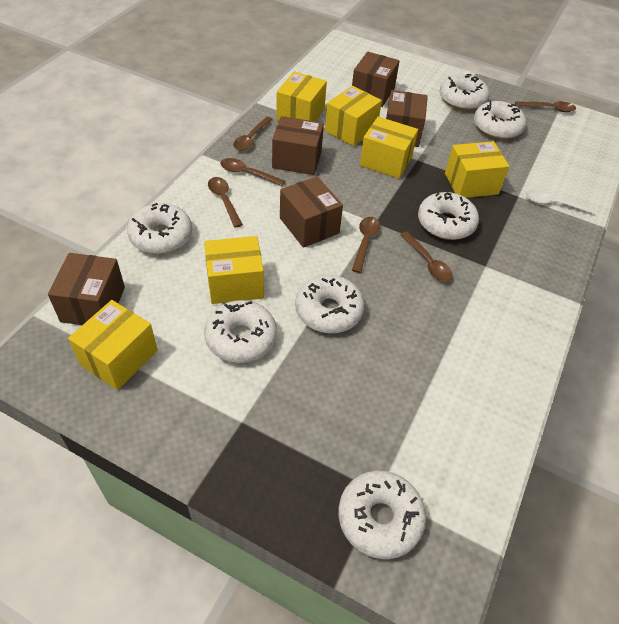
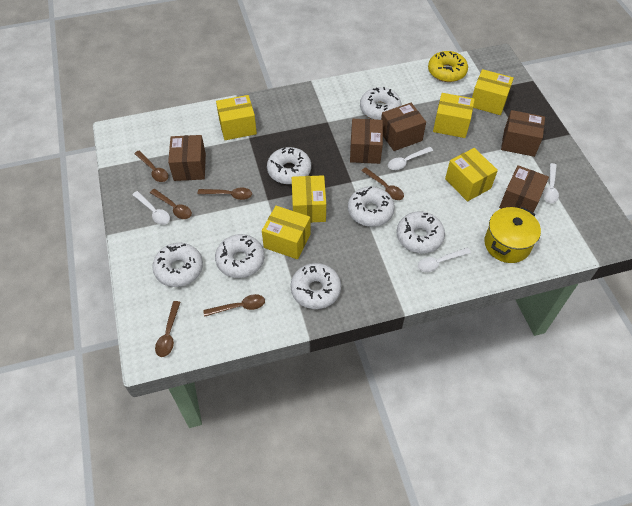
white spoon: 1 -> 4
yellow donut: 0 -> 1
yellow pot: 0 -> 1

